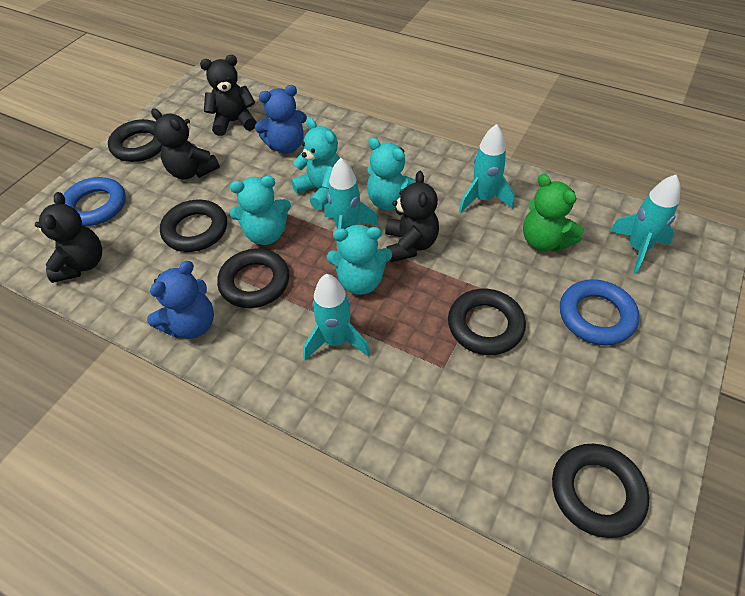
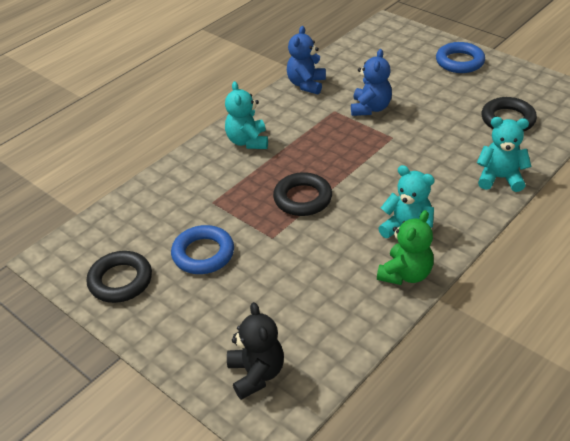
black ring: 5 -> 3
black teddy bear: 4 -> 1
turquoise rocket: 4 -> 0
turquoise teddy bear: 4 -> 3

